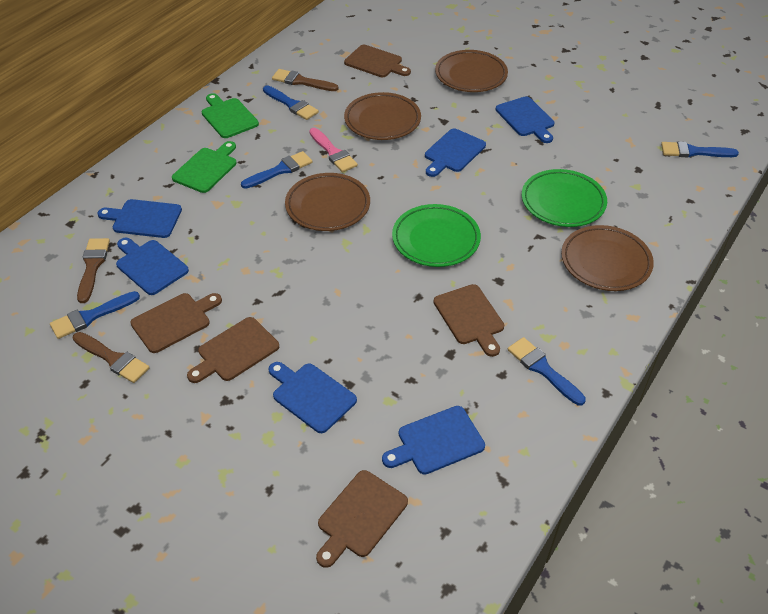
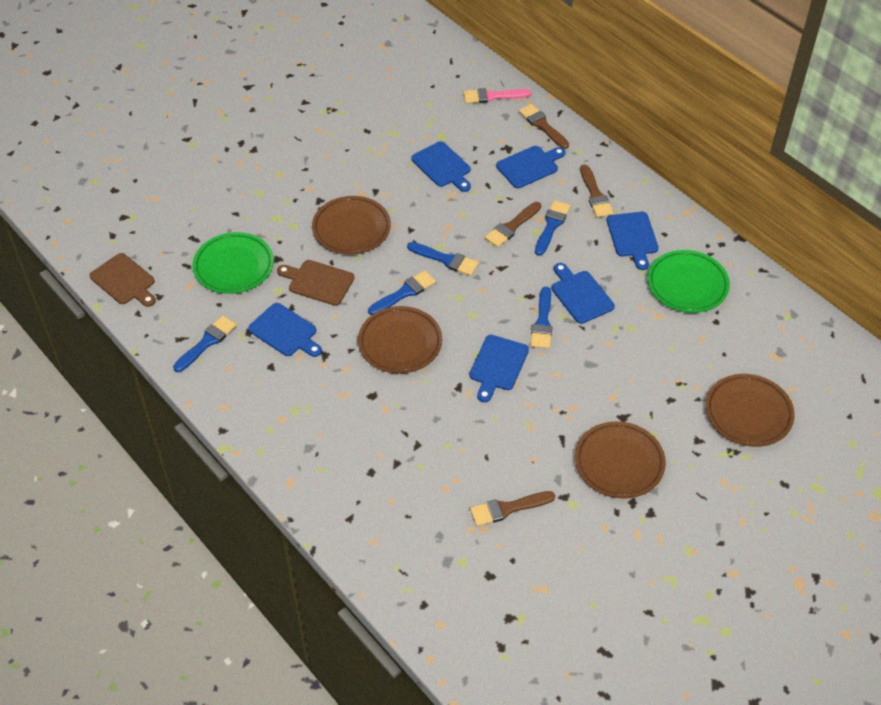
brown brush: 3 -> 4
brown cutting board: 5 -> 2
green cutting board: 2 -> 0

